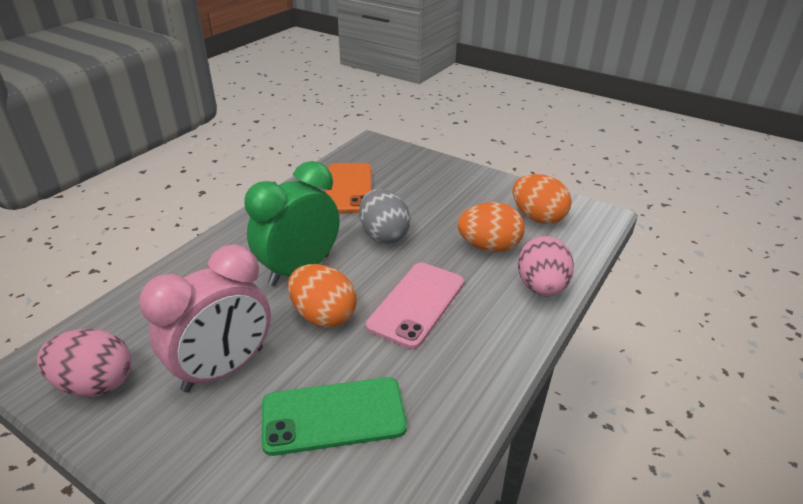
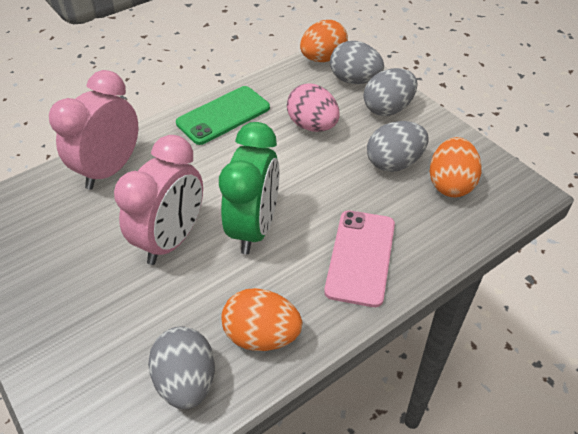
grey egg: 1 -> 4
orange phone: 1 -> 0
pink clock: 1 -> 2
pink egg: 2 -> 1

